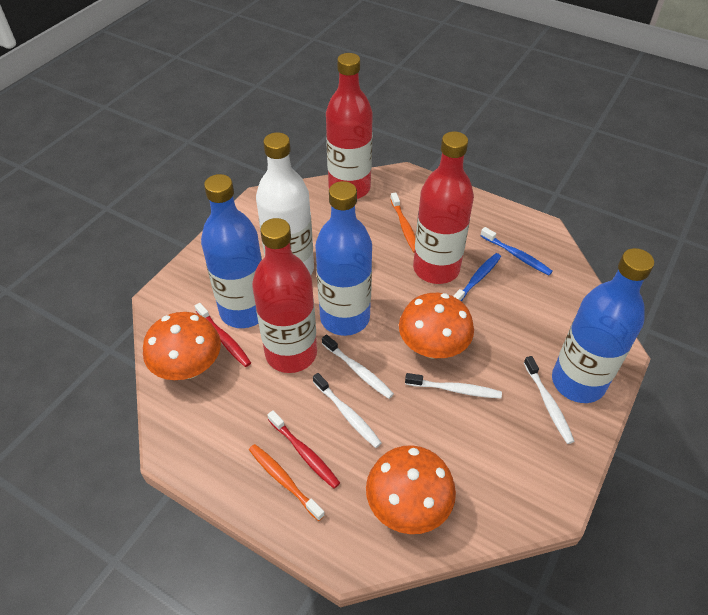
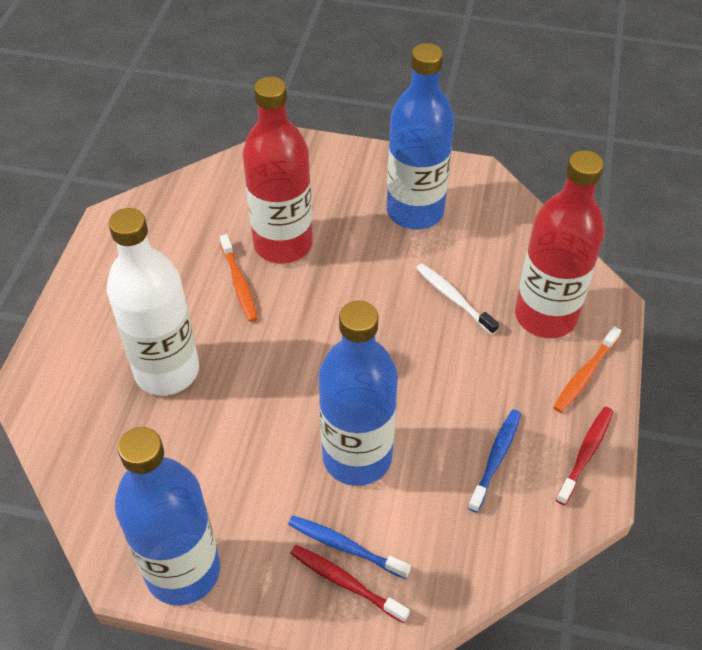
orange mushroom: 3 -> 0
red bottle: 3 -> 2
white toothbrush: 4 -> 1

